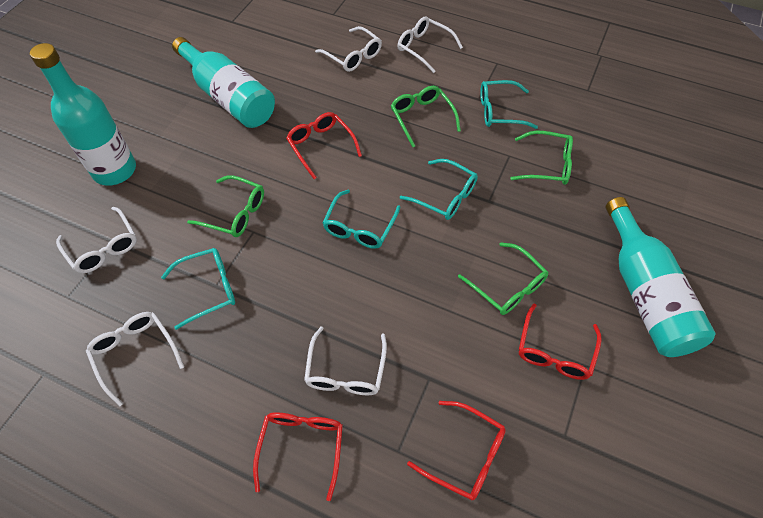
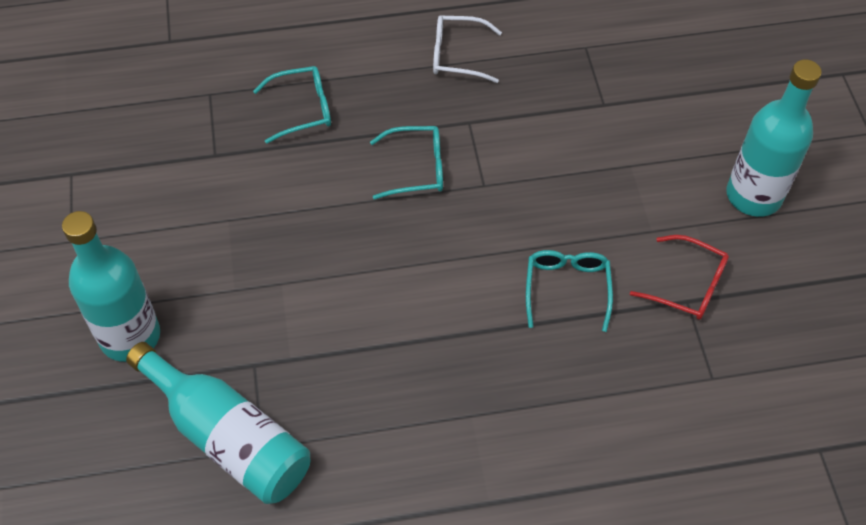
green glasses: 4 -> 0
red glasses: 4 -> 1
turquoise glasses: 4 -> 3
white glasses: 5 -> 1

